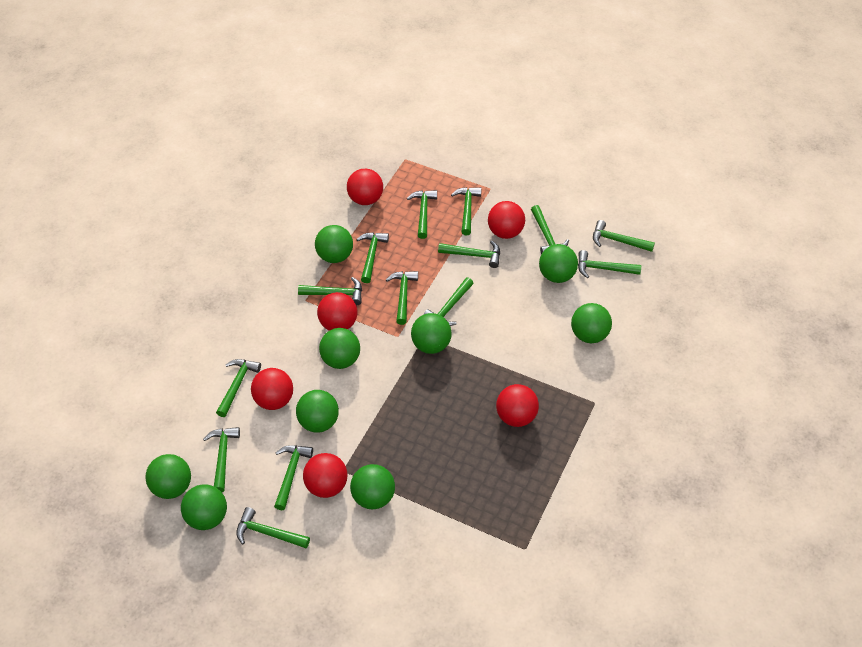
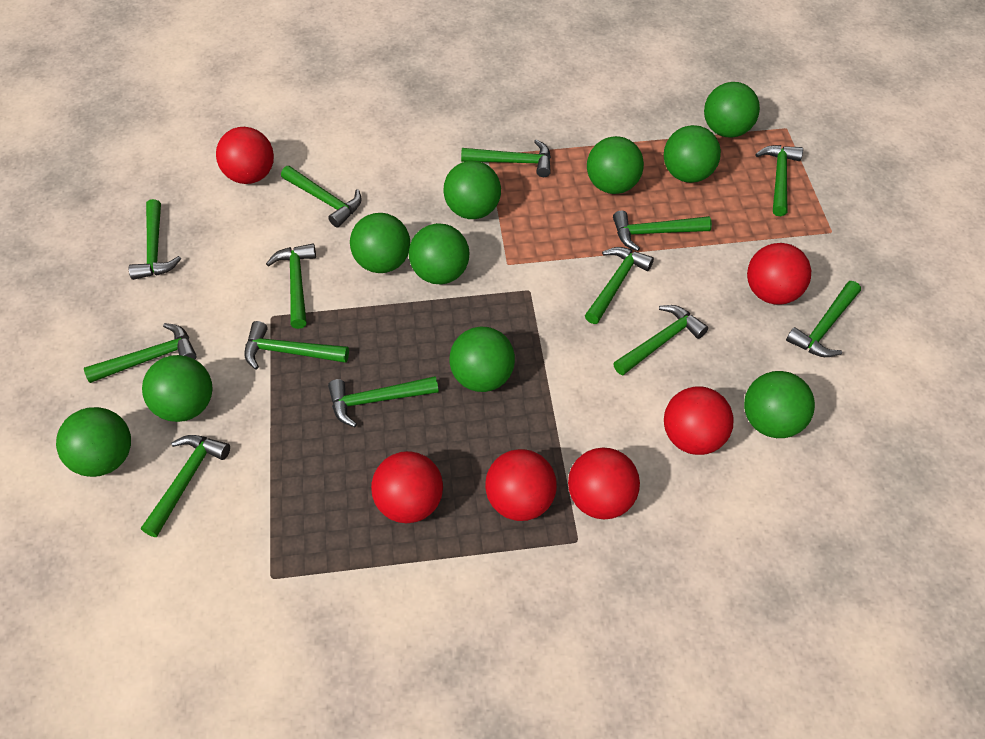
green ball: 9 -> 10
green hammer: 14 -> 13

